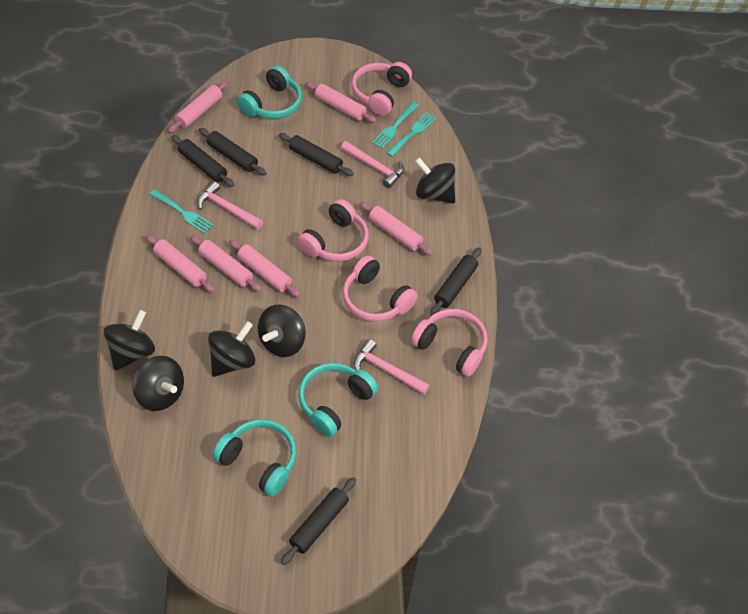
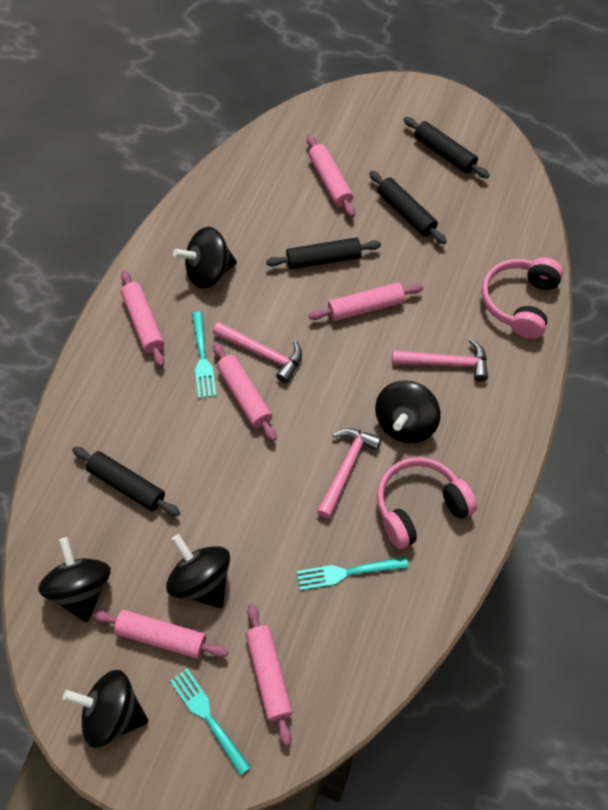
black rolling pin: 5 -> 4
pink headphones: 4 -> 2
turquoise headphones: 3 -> 0

